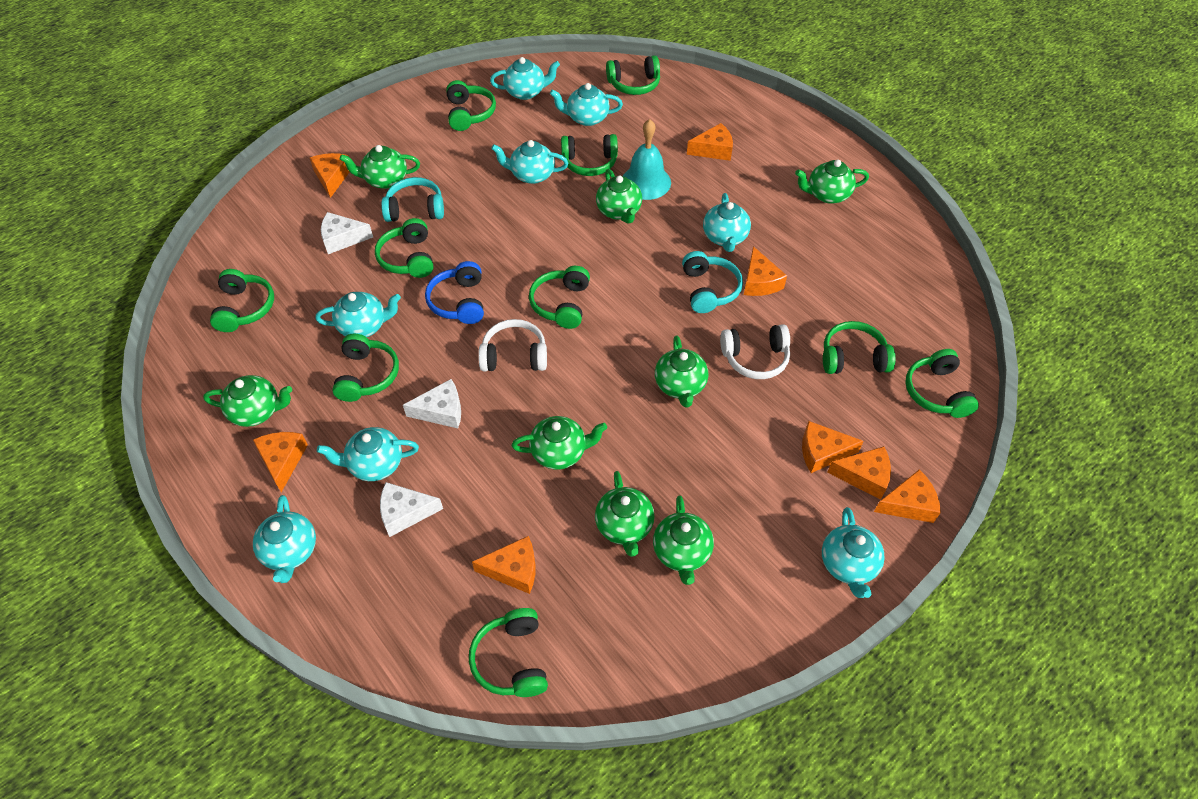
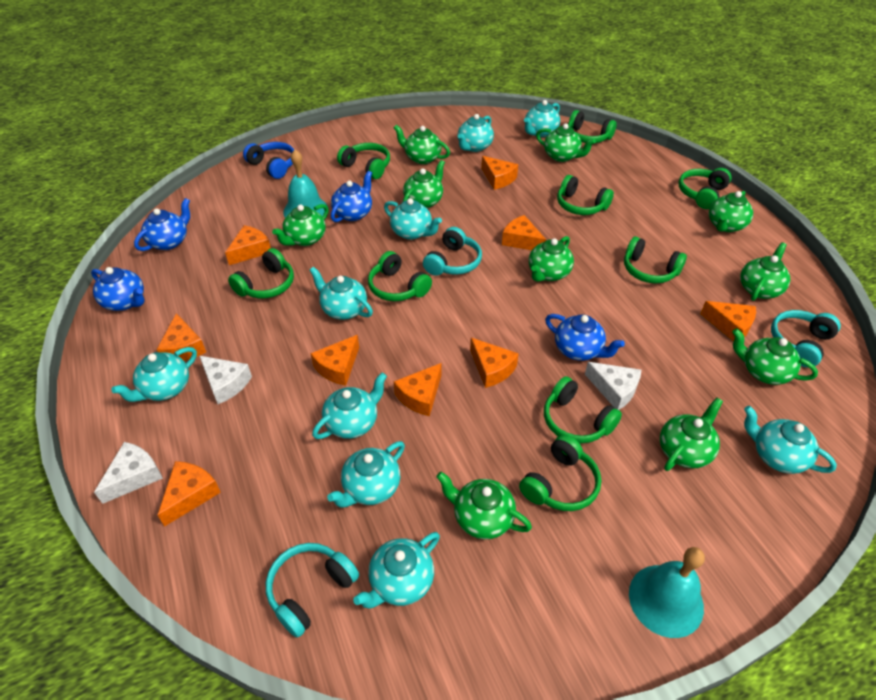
blue teapot: 0 -> 4
green headphones: 10 -> 9
green teapot: 8 -> 10
orange cheese: 8 -> 9
turquoise bell: 1 -> 2
turquoise headphones: 2 -> 3
turquoise teapot: 8 -> 9
white headphones: 2 -> 0

